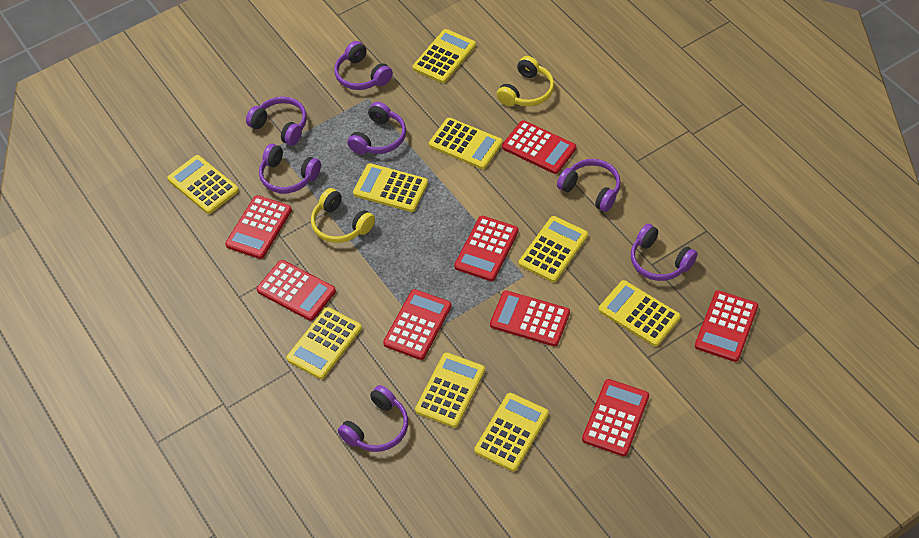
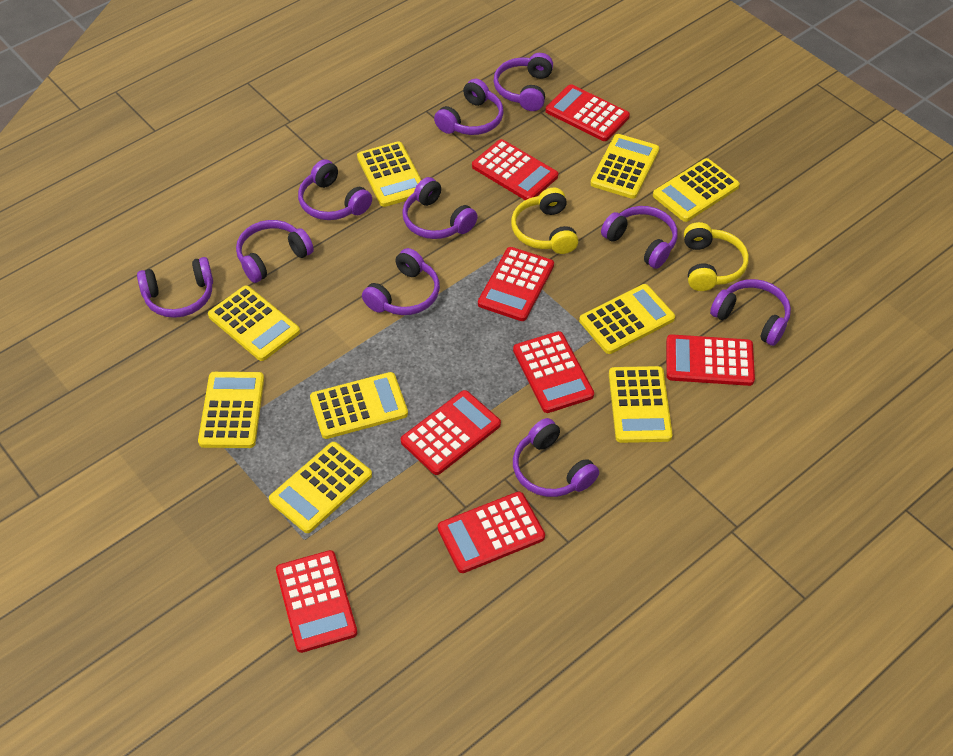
purple headphones: 7 -> 10

